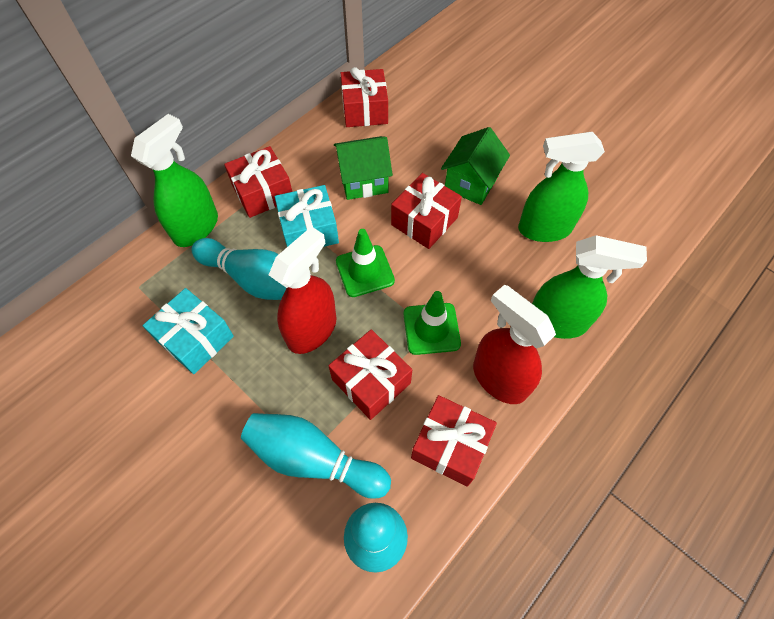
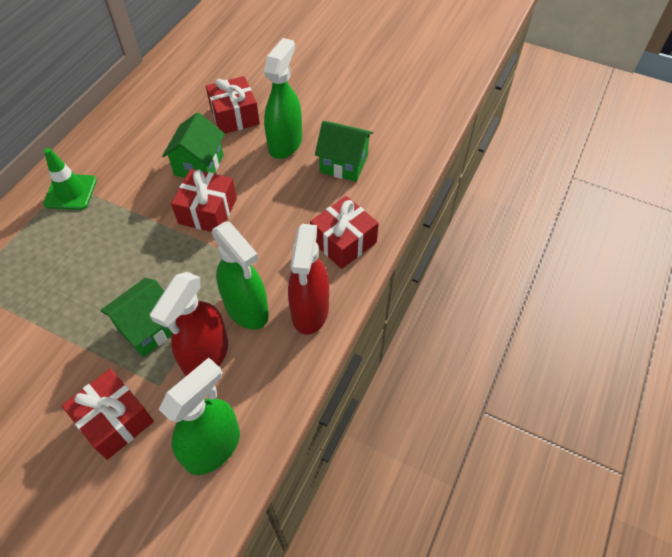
green house: 2 -> 3
green traffic cone: 2 -> 1
red gift: 5 -> 4
turquoise bowling pin: 3 -> 0
turquoise gift: 2 -> 0

